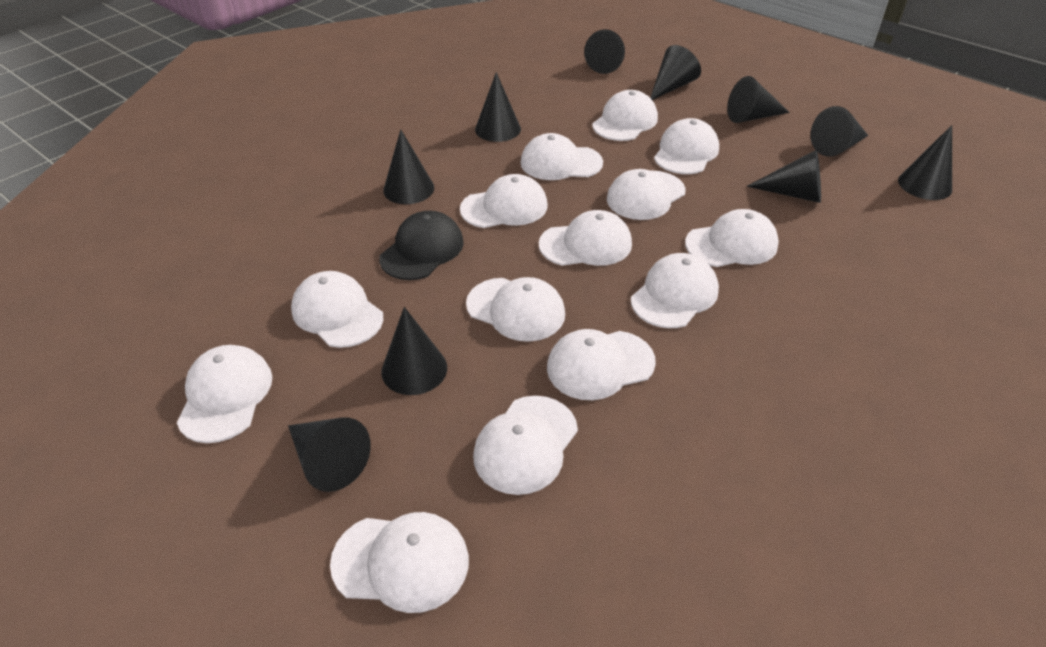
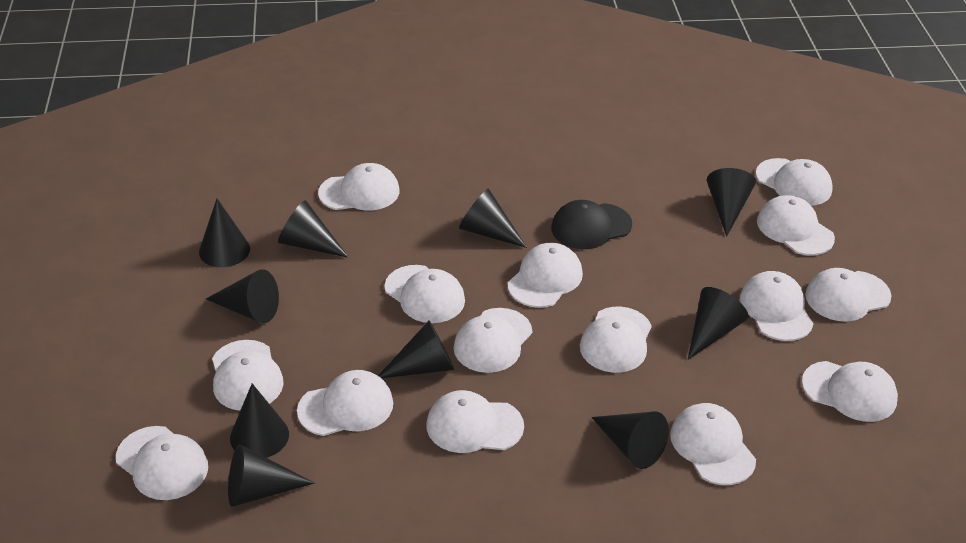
white cap: 14 -> 15

